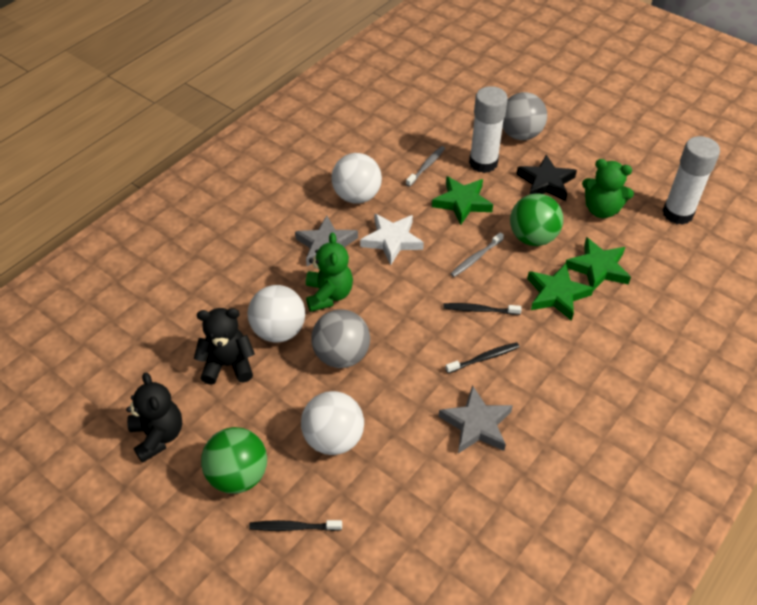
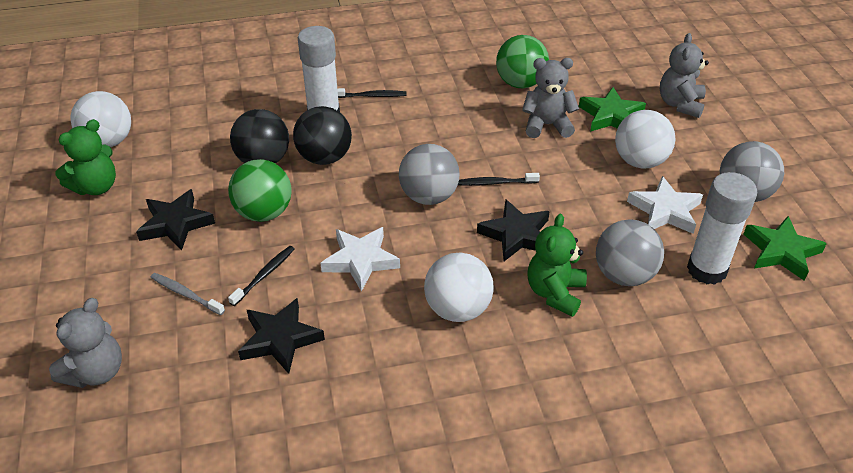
black ball: 0 -> 2
black star: 1 -> 3
black teddy bear: 2 -> 0
green star: 3 -> 2
grey ball: 2 -> 3
grey star: 2 -> 0
grey teddy bear: 0 -> 3
grey toothbrush: 2 -> 1
white star: 1 -> 2

